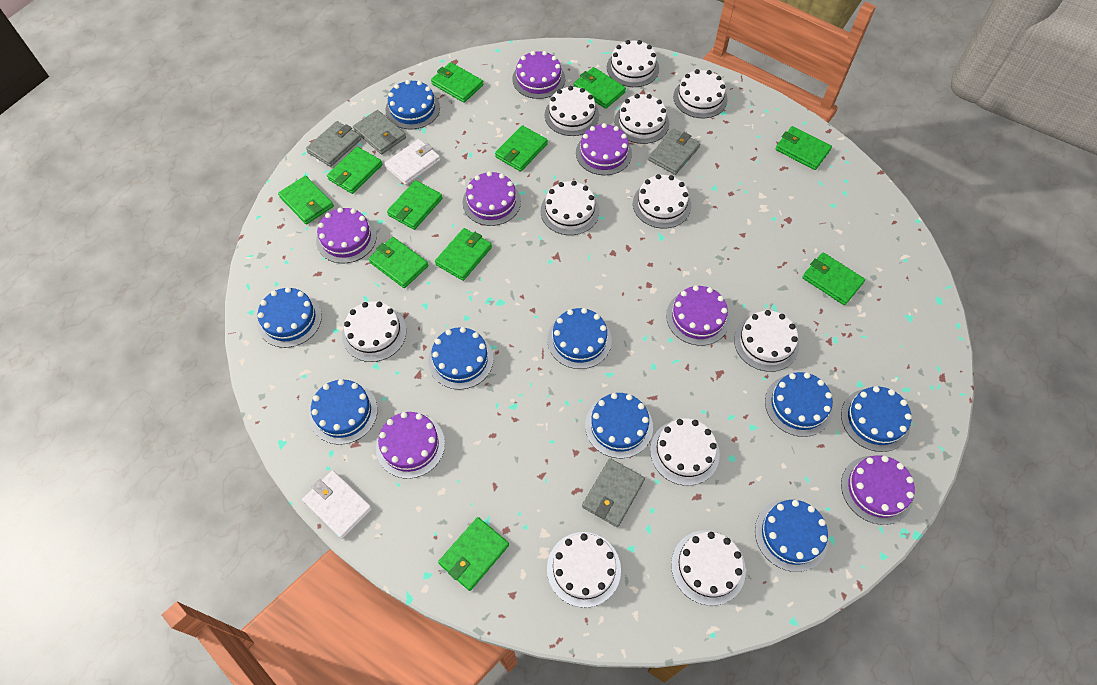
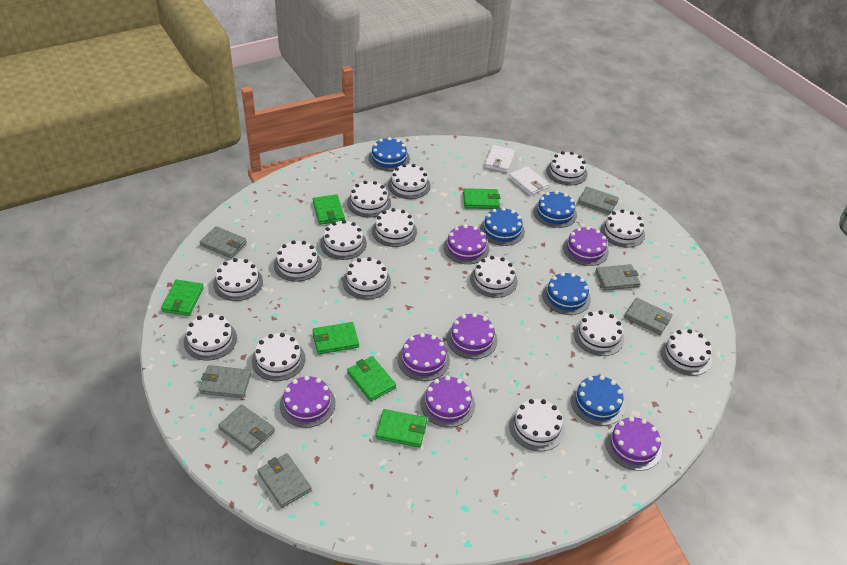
blue cake: 9 -> 5
green wallet: 11 -> 6
grey wallet: 4 -> 7
white cake: 11 -> 15

